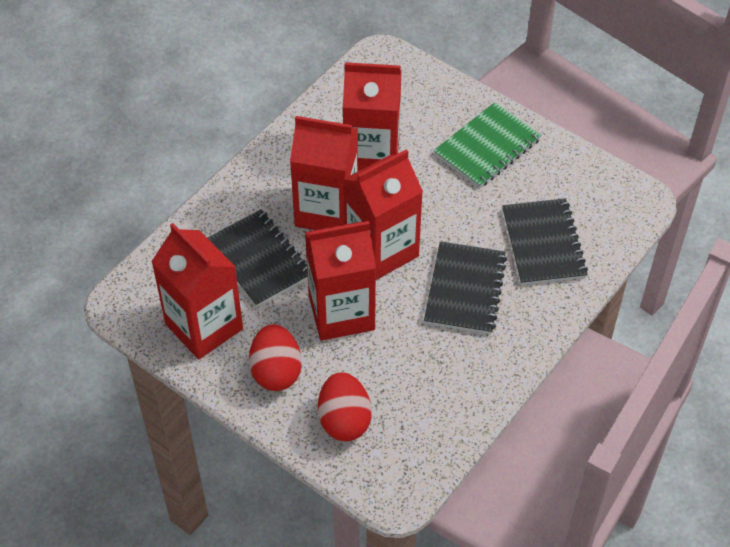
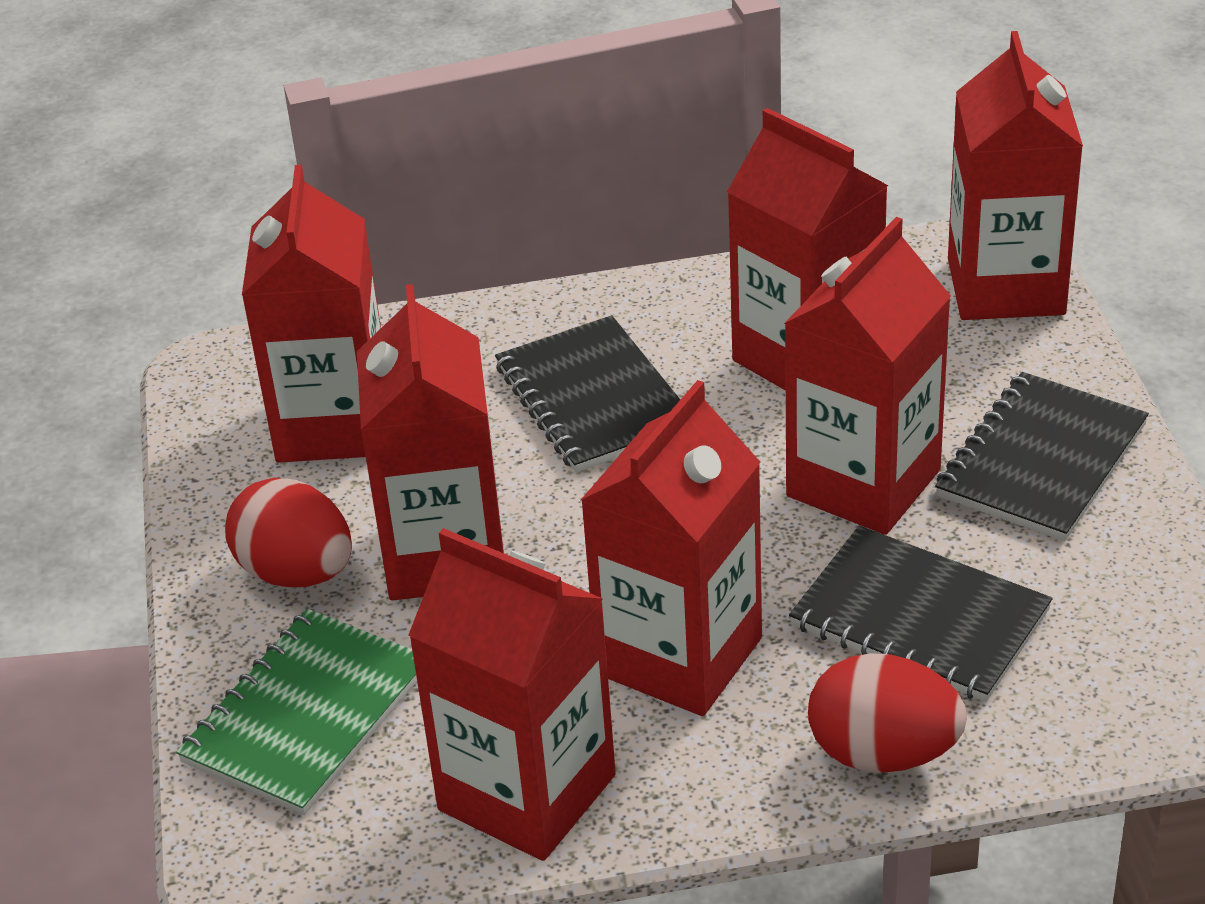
red carton: 5 -> 7

